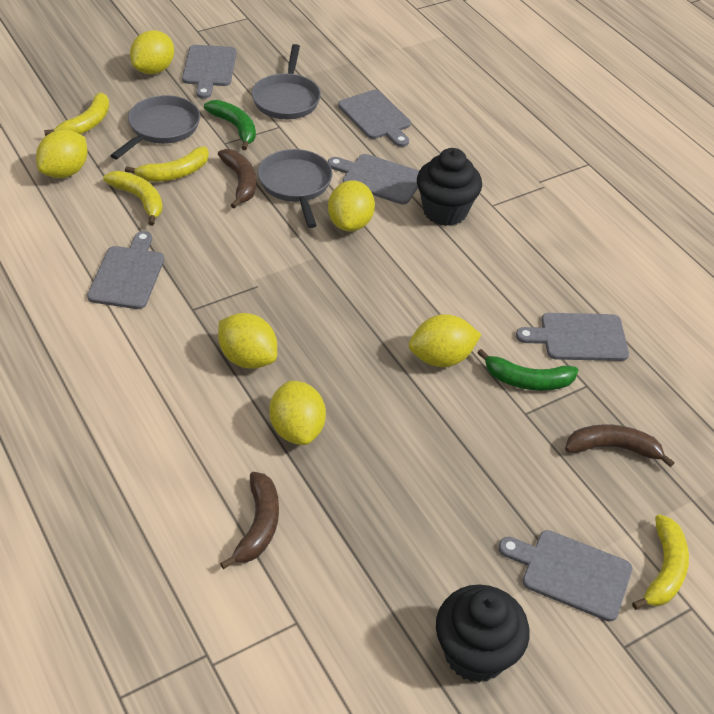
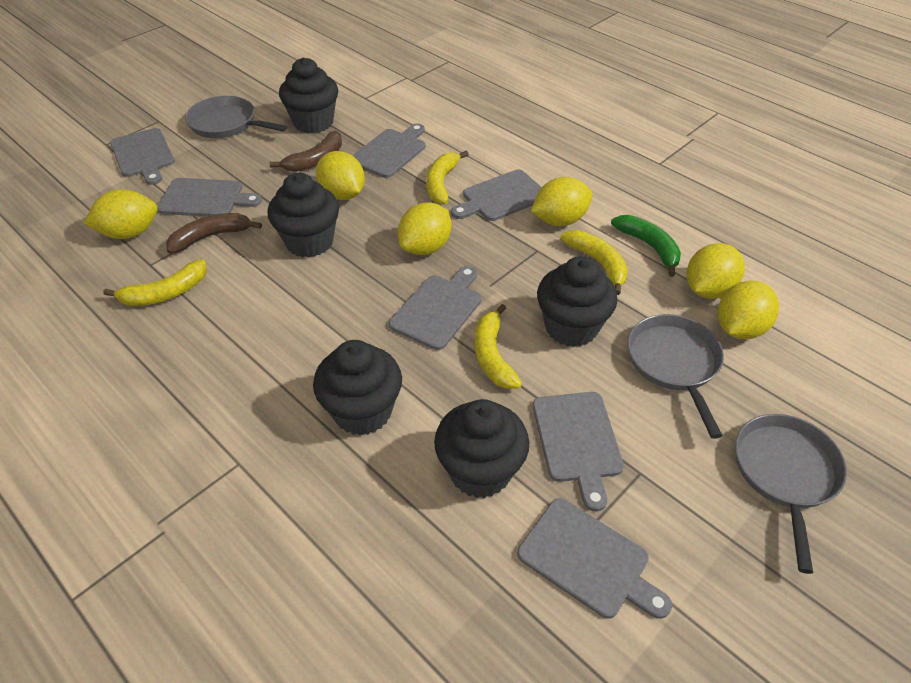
black cupcake: 2 -> 5
brown banana: 3 -> 2
green banana: 2 -> 1
grey cutting board: 6 -> 7

